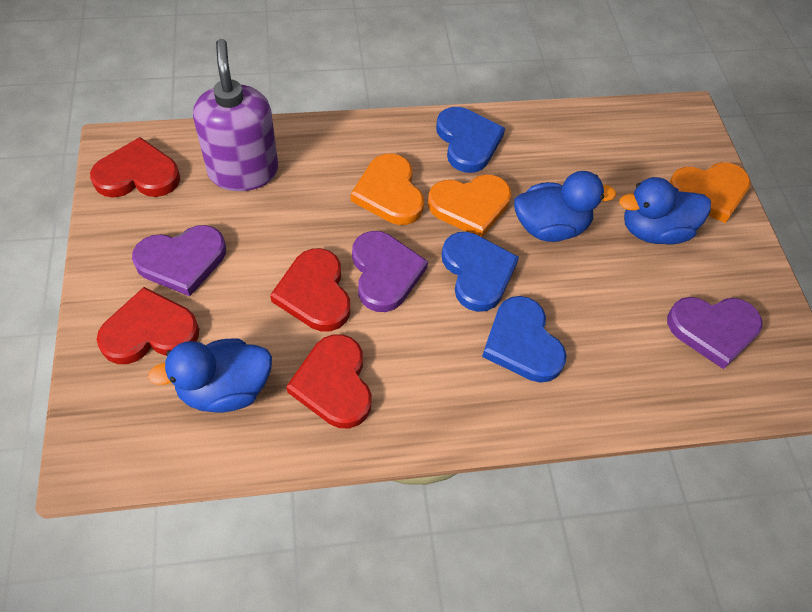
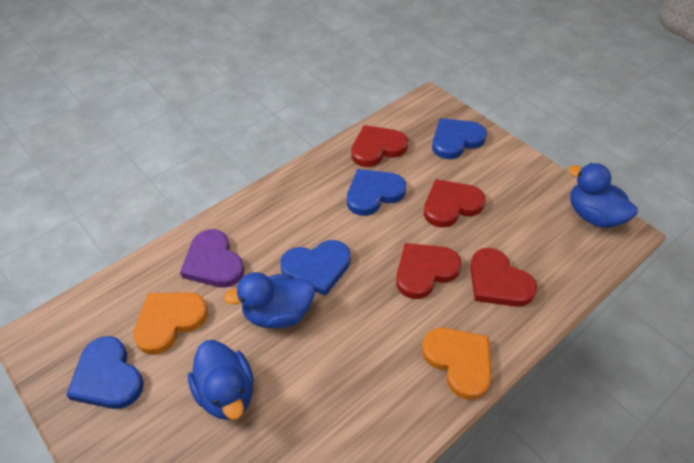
blue heart: 3 -> 4
orange heart: 3 -> 2
purple heart: 3 -> 1
purple soap dispenser: 1 -> 0

